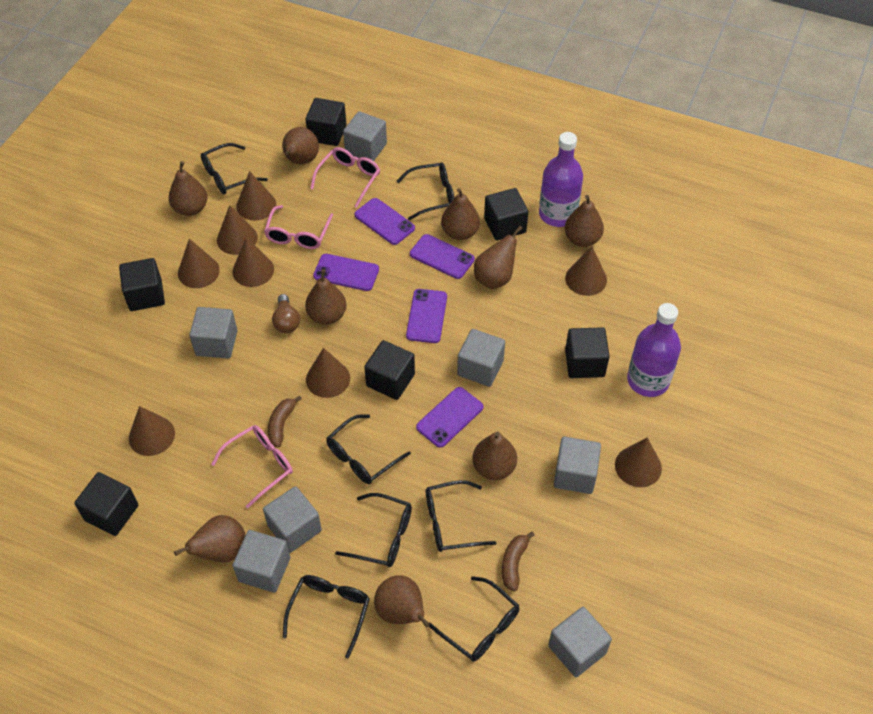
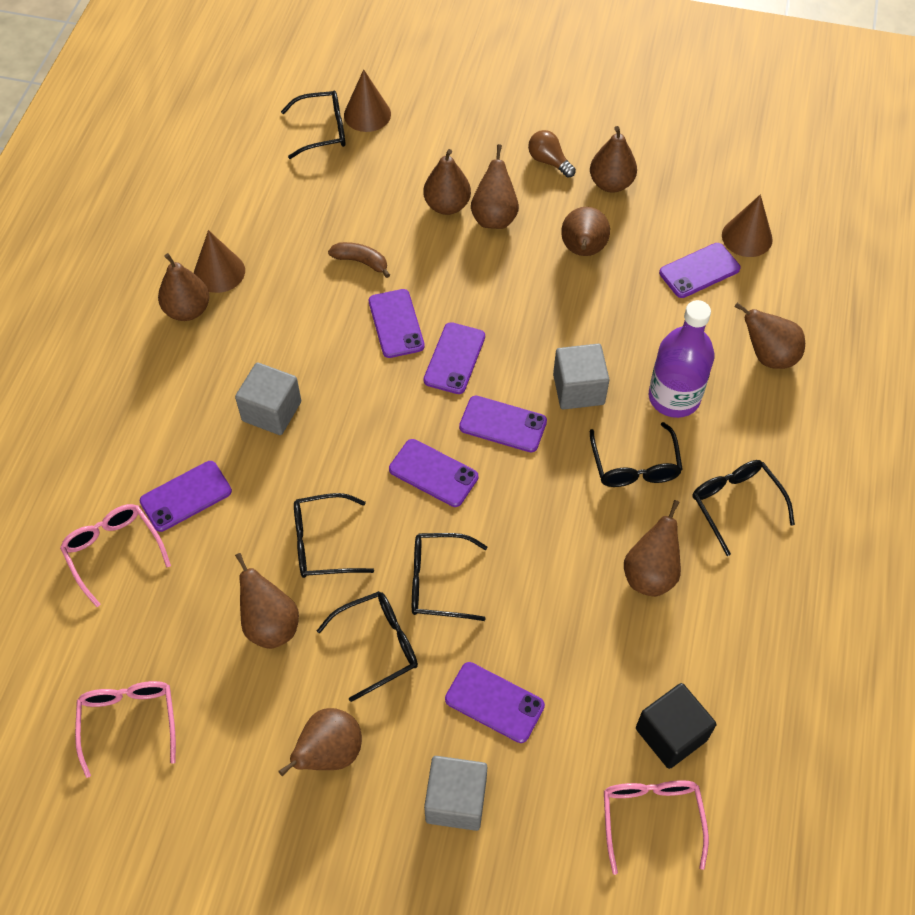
black cube: 6 -> 1
black glasses: 7 -> 6
brown banana: 2 -> 1
brown cone: 8 -> 3
grey cube: 7 -> 3
purple bottle: 2 -> 1
purple phone: 5 -> 7

